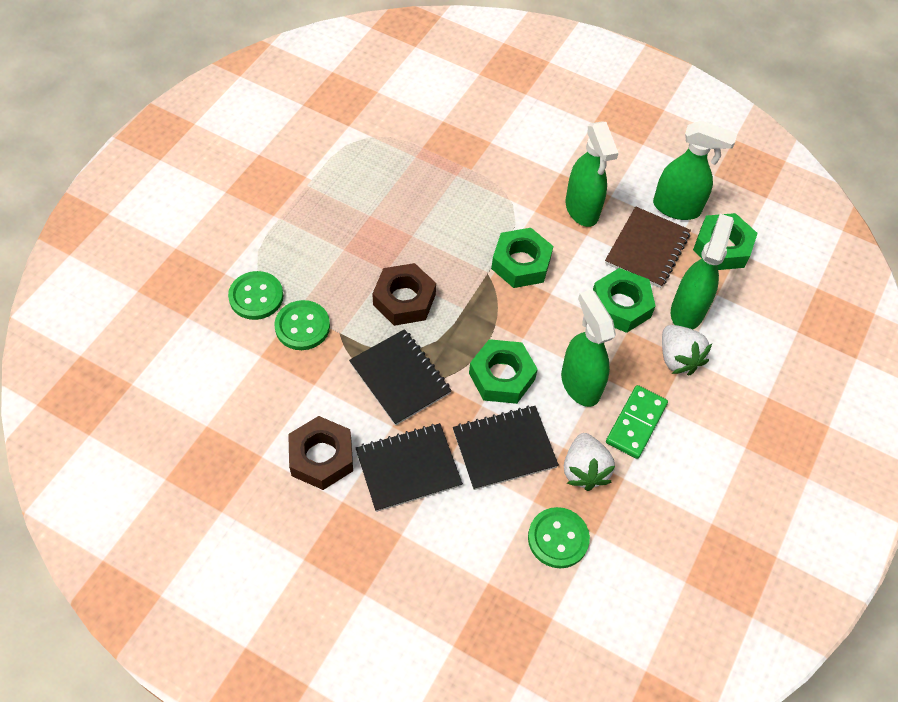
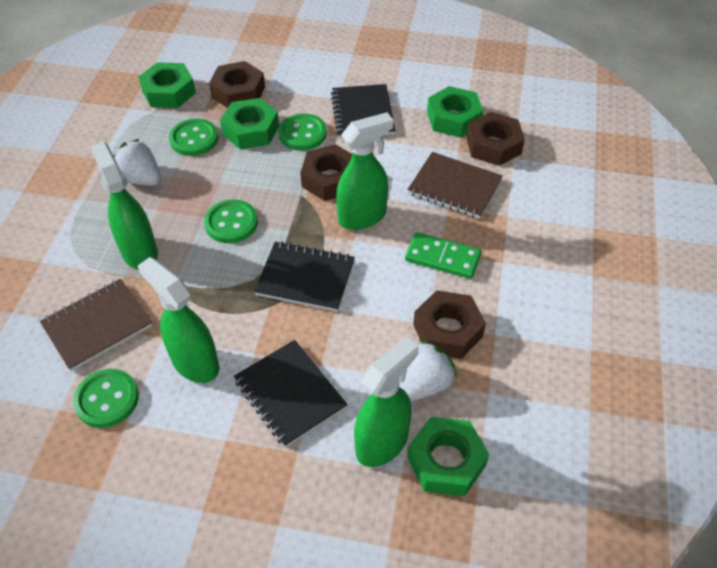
brown notebook: 1 -> 2
brown nut: 2 -> 4
green button: 3 -> 4

